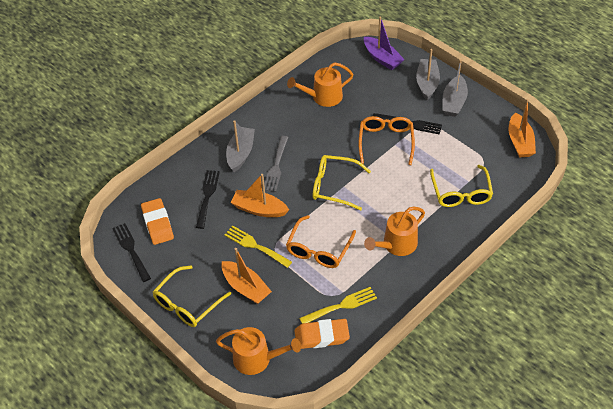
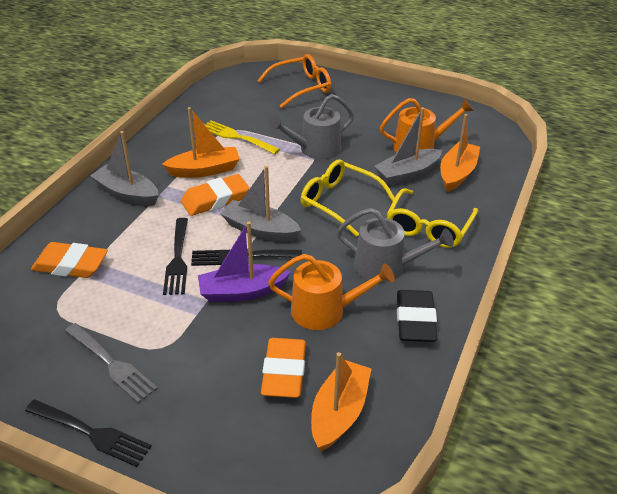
black eraser: 0 -> 1
grey watering can: 0 -> 2
orange eraser: 2 -> 3
orange glasses: 2 -> 1
orange watering can: 3 -> 2
yellow fork: 2 -> 1
yellow glasses: 3 -> 2

